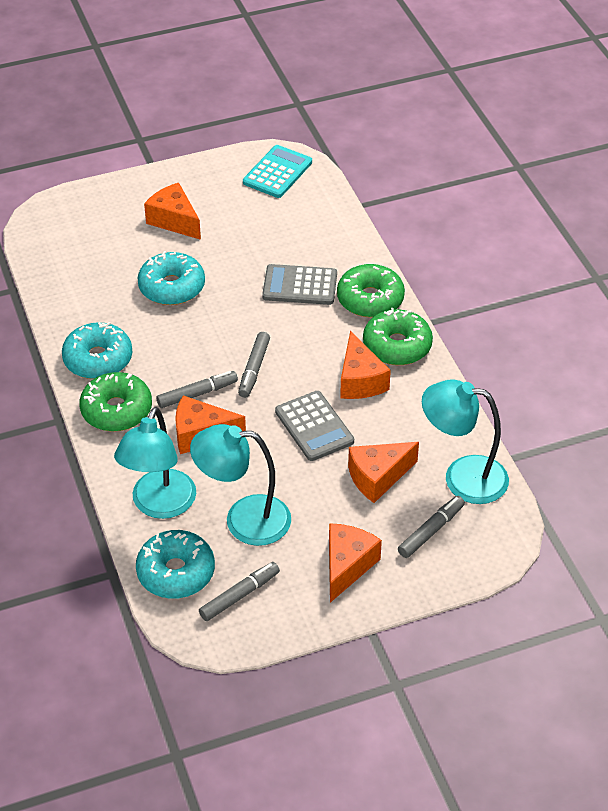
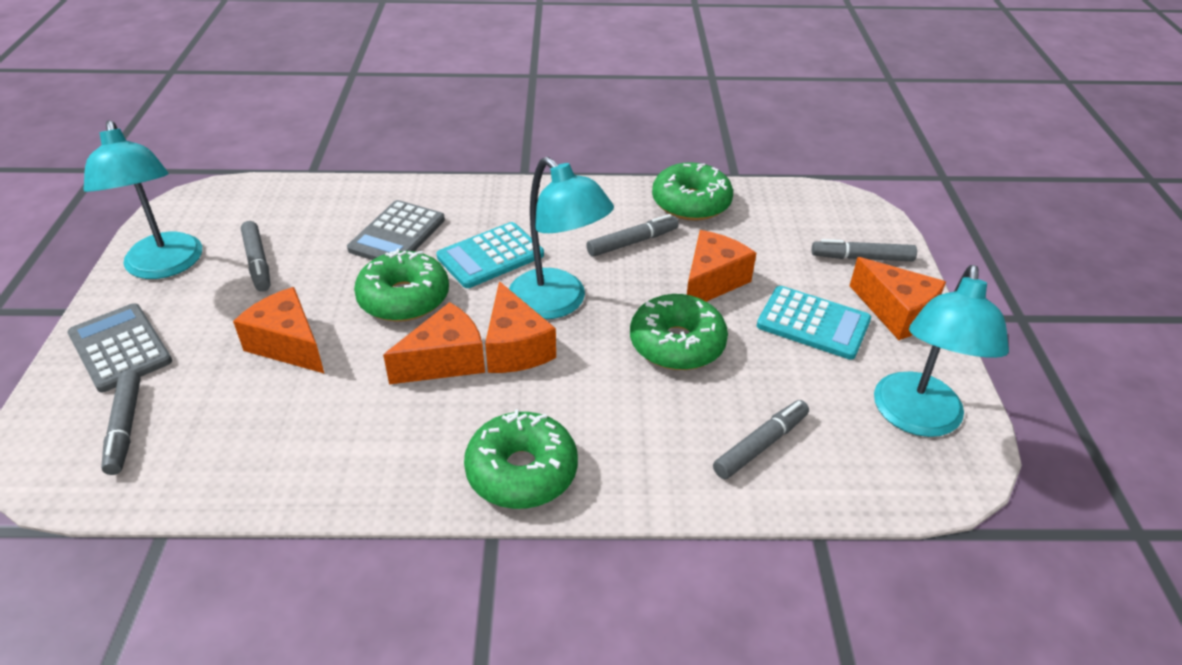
green donut: 3 -> 4
grey marker: 4 -> 5
turquoise calculator: 1 -> 2
turquoise donut: 3 -> 0

